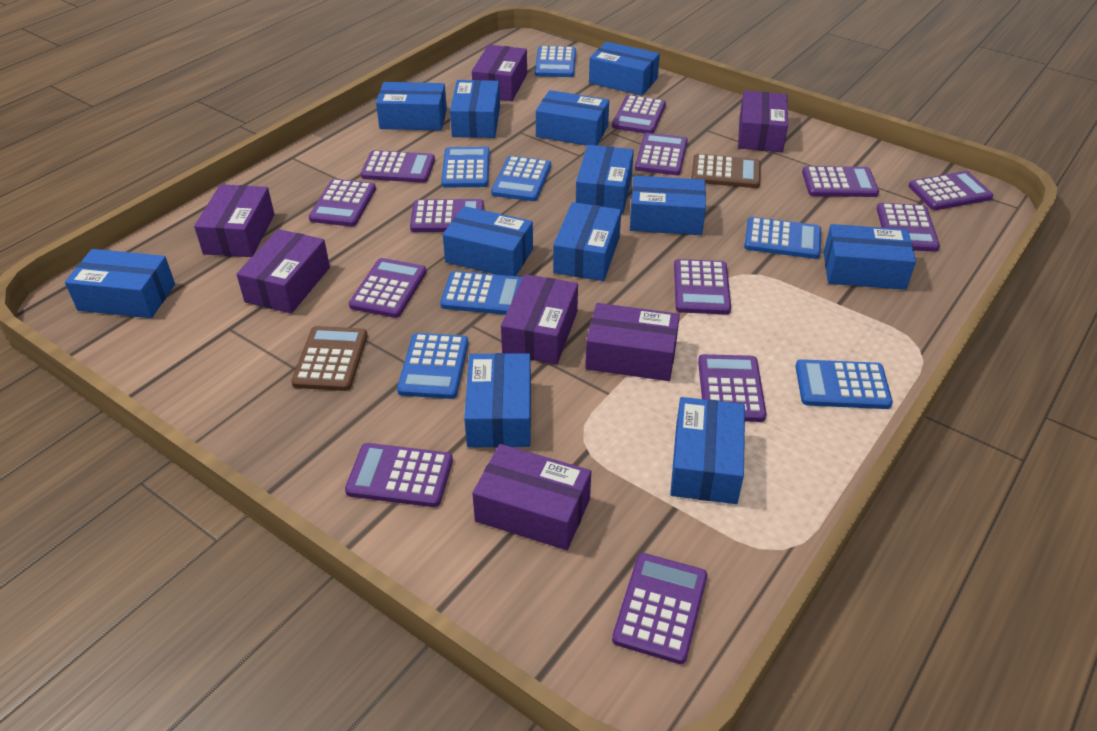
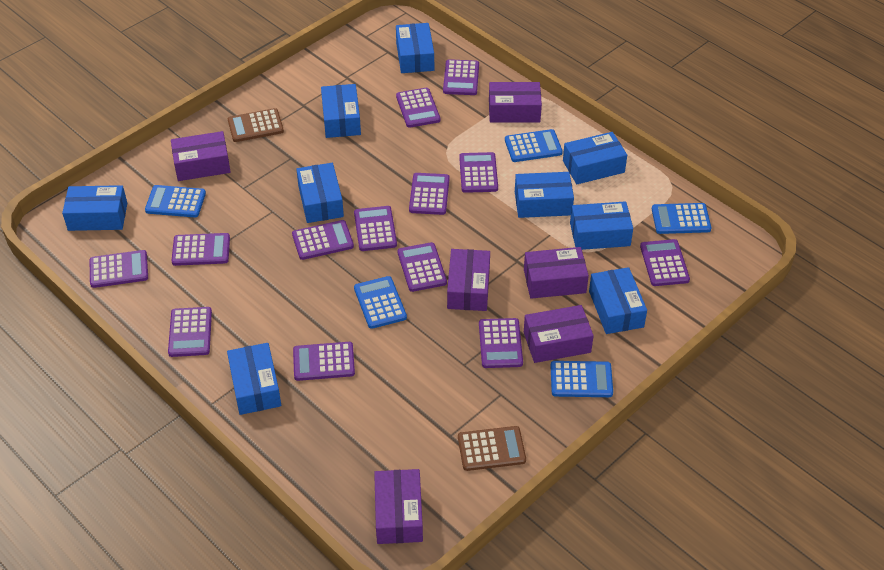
blue box: 12 -> 9
blue calculator: 7 -> 5
purple box: 7 -> 6

